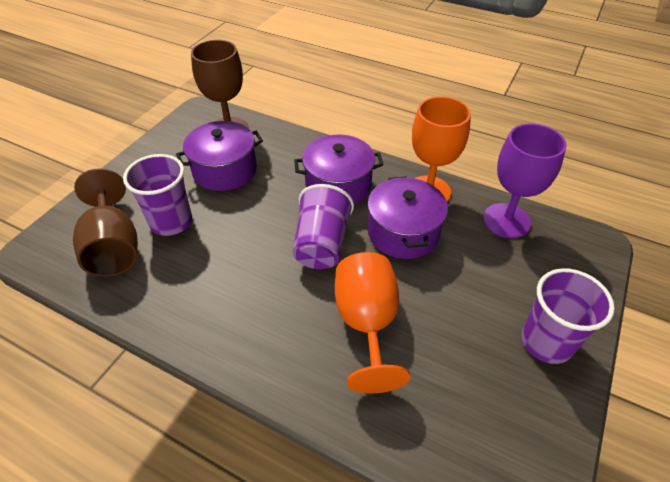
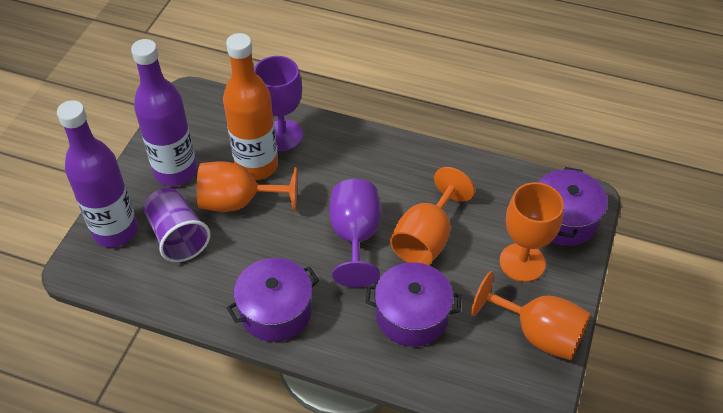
brown goblet: 2 -> 0
orange bottle: 0 -> 1
orange goblet: 2 -> 4
purple bottle: 0 -> 2
purple cup: 3 -> 1
purple goblet: 1 -> 2

